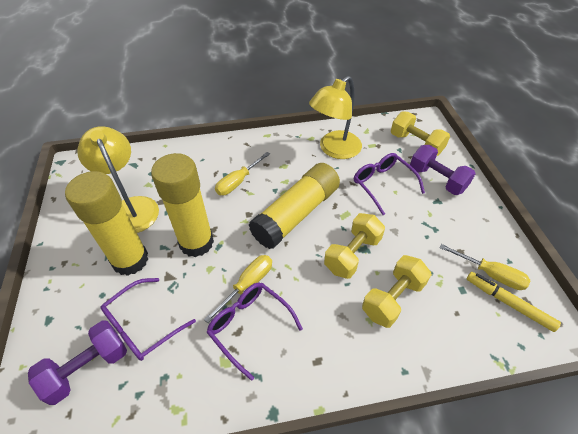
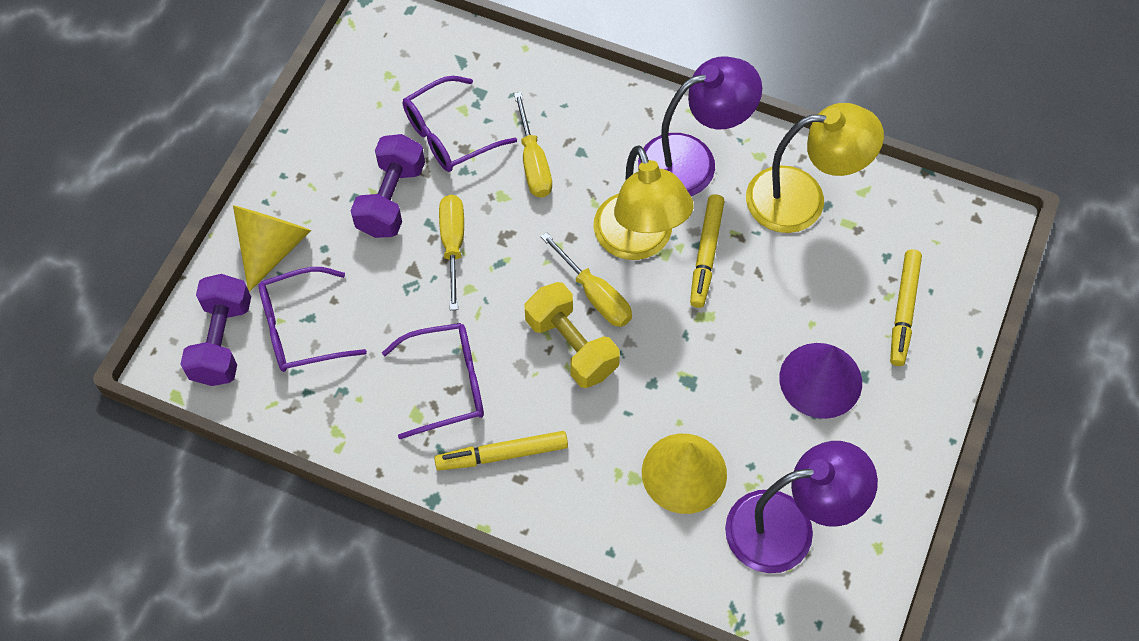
purple cone: 0 -> 1
purple lamp: 0 -> 2
yellow cone: 0 -> 2
yellow dumbbell: 3 -> 1
yellow glue stick: 3 -> 0
yellow marker: 1 -> 3

